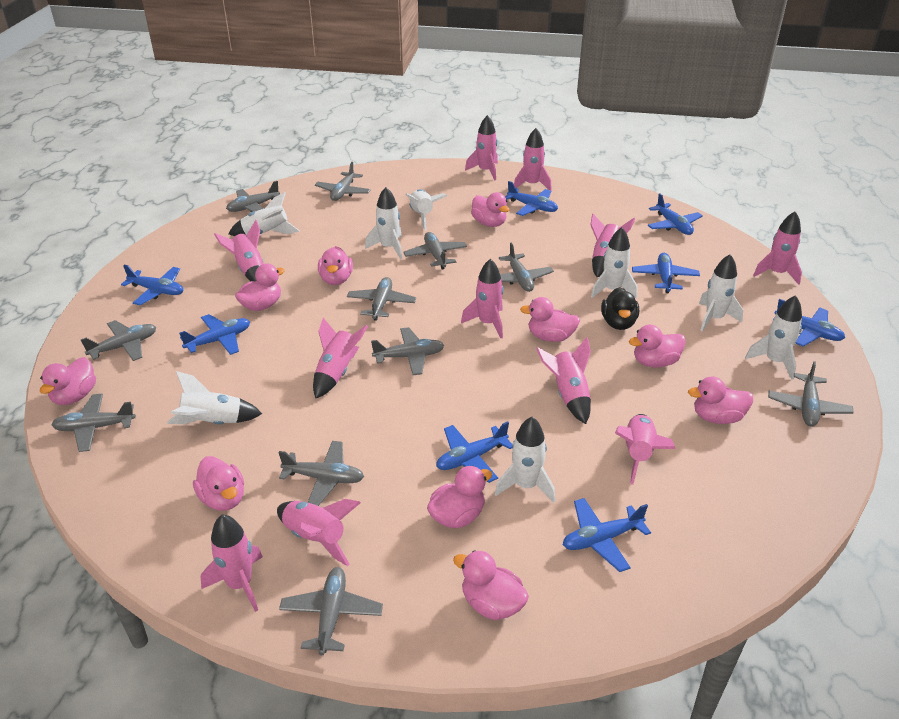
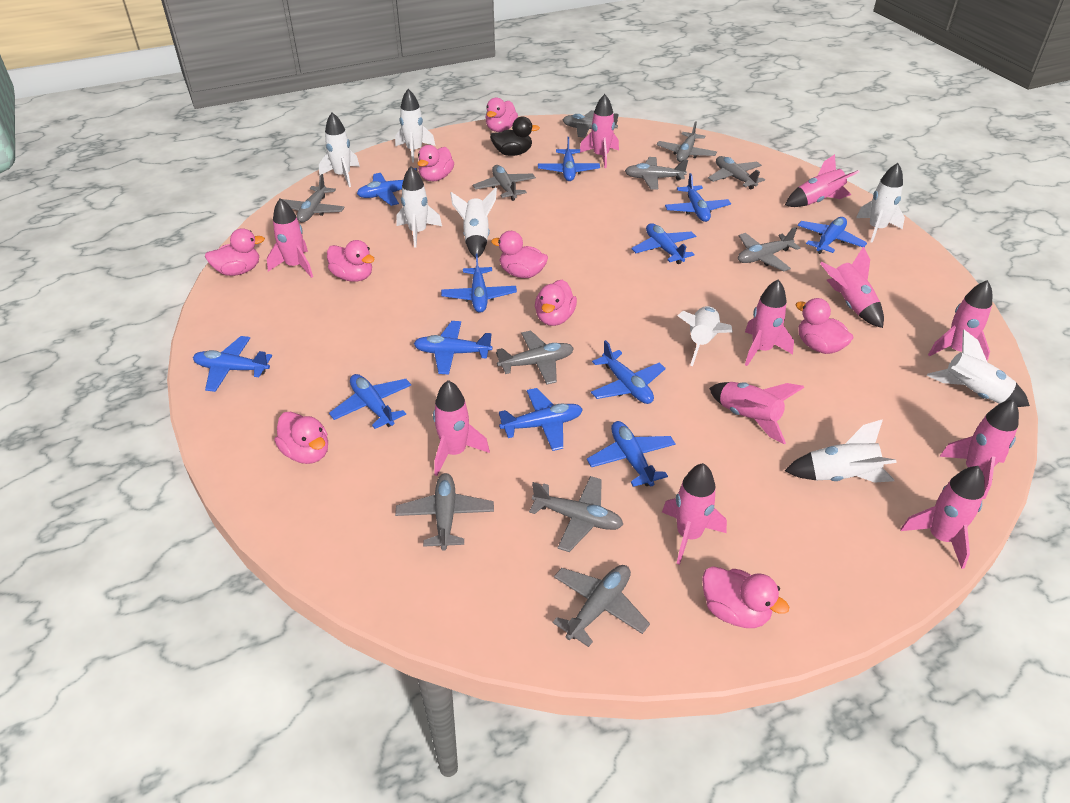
blue plane: 8 -> 12
pink duck: 10 -> 9

